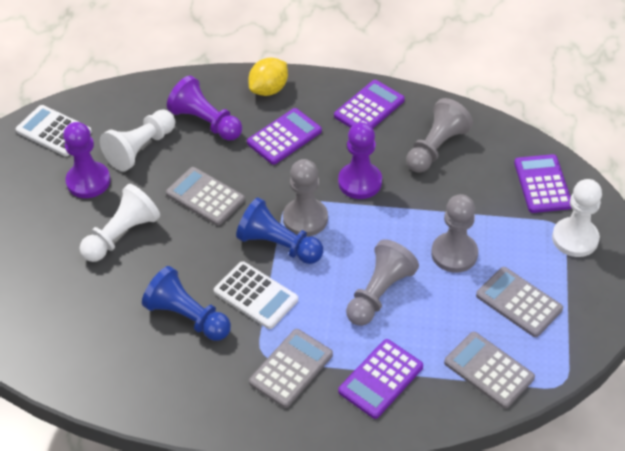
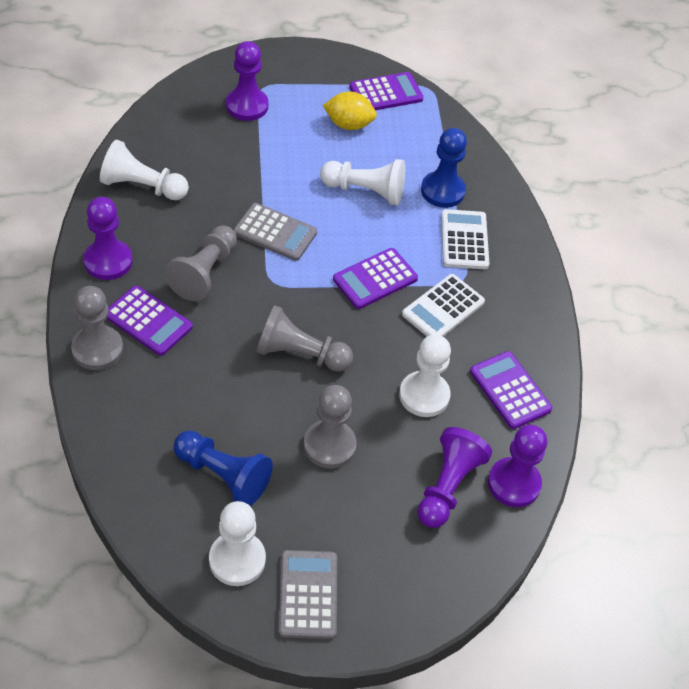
grey calculator: 4 -> 2
purple pawn: 3 -> 4
white pawn: 3 -> 4

